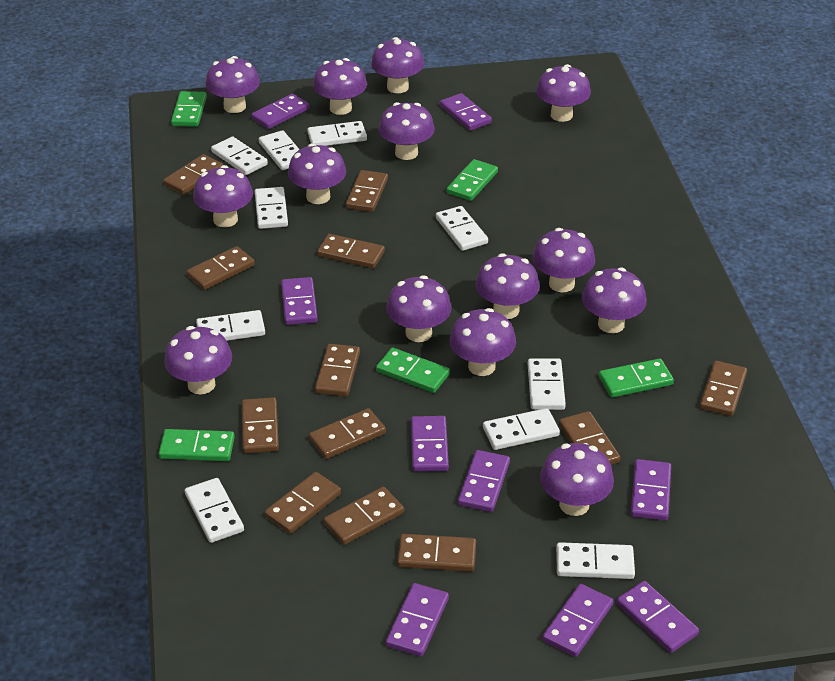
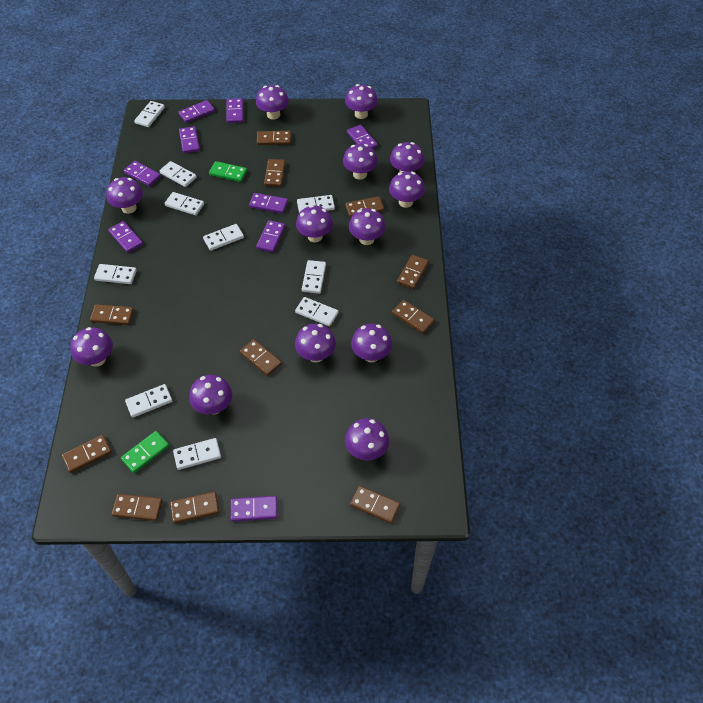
brown domino: 12 -> 11
green domino: 5 -> 2
purple mushroom: 14 -> 13

